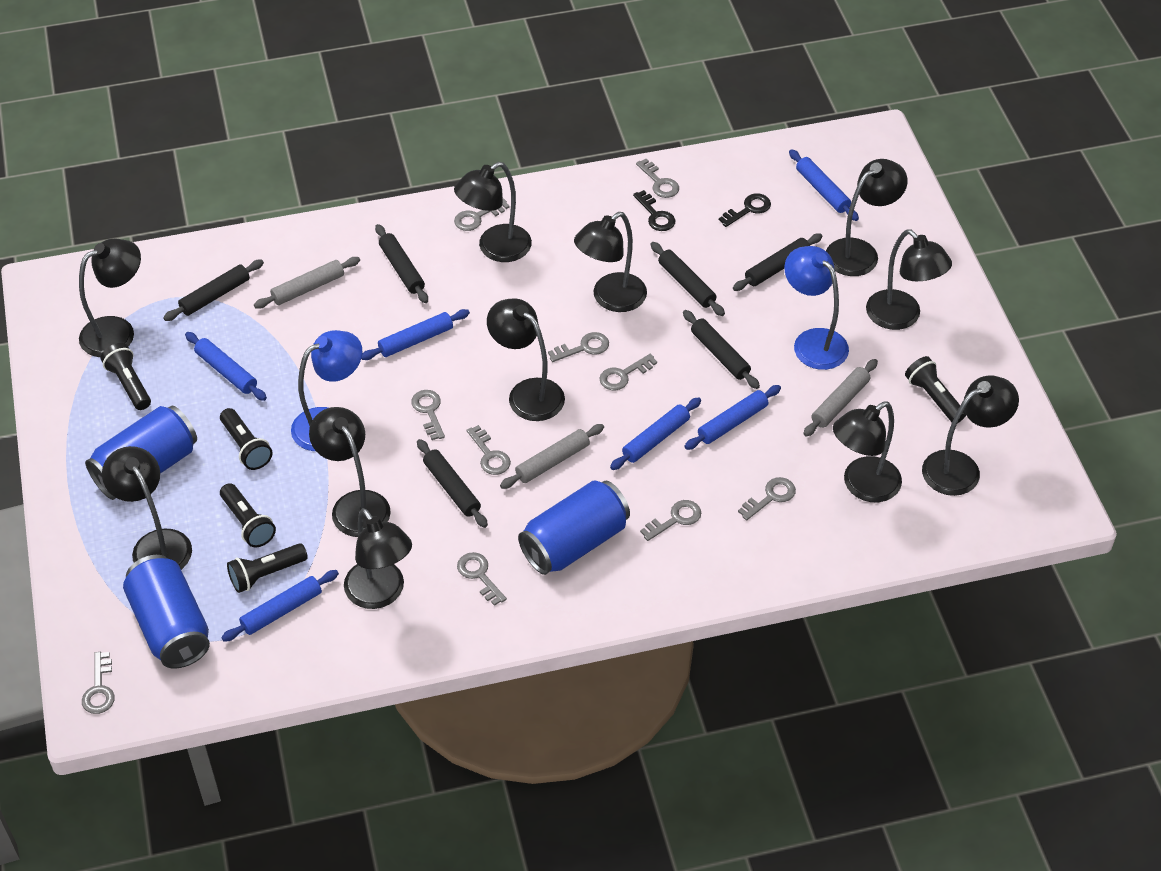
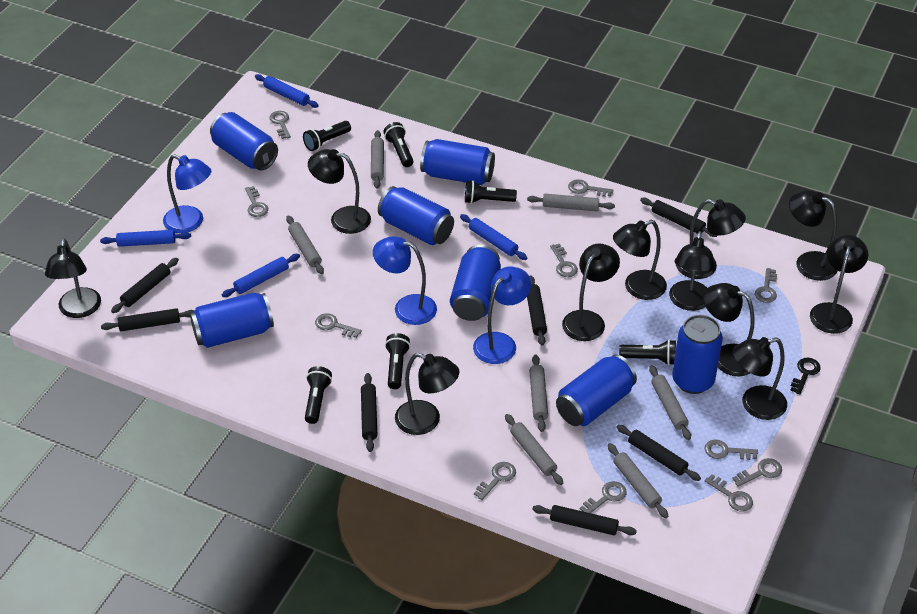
black flashlight: 5 -> 6
black key: 2 -> 1
black rolling pin: 6 -> 7
blue can: 3 -> 7
blue lamp: 2 -> 3
blue rolling pin: 6 -> 4
grey key: 10 -> 11
grey rolling pin: 3 -> 7

